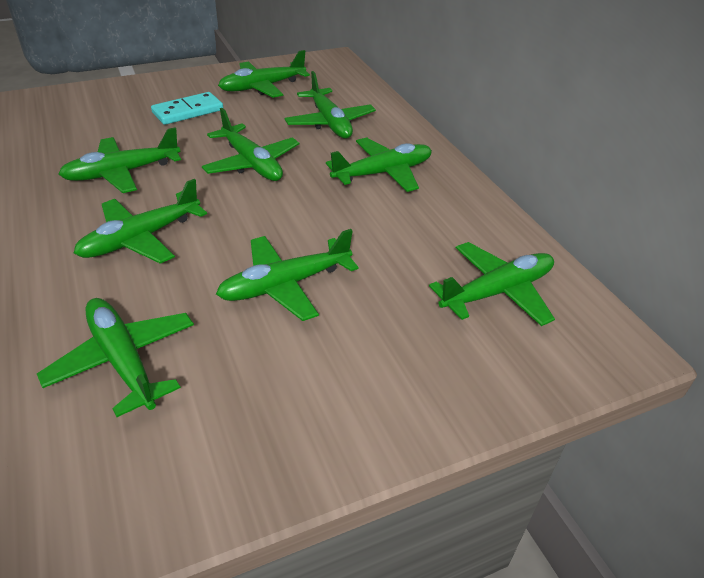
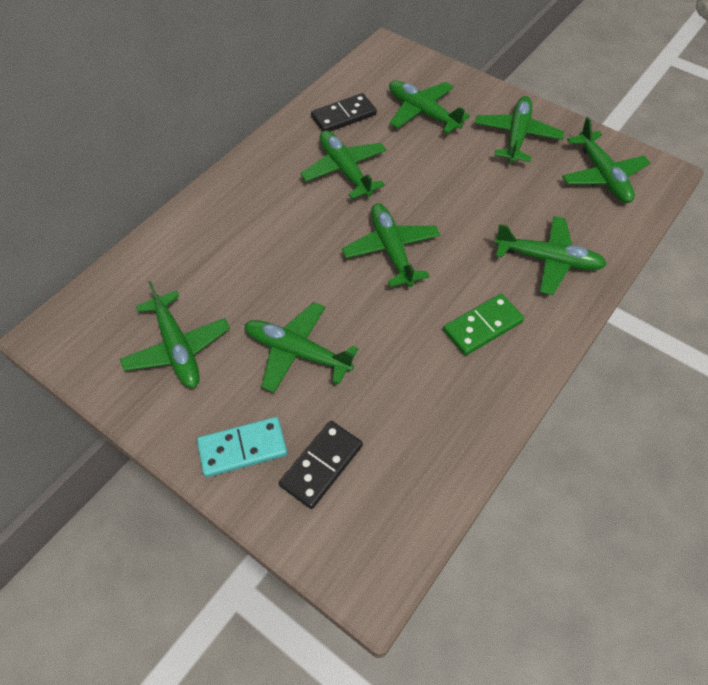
black domino: 0 -> 2
green domino: 0 -> 1
green plane: 9 -> 8

